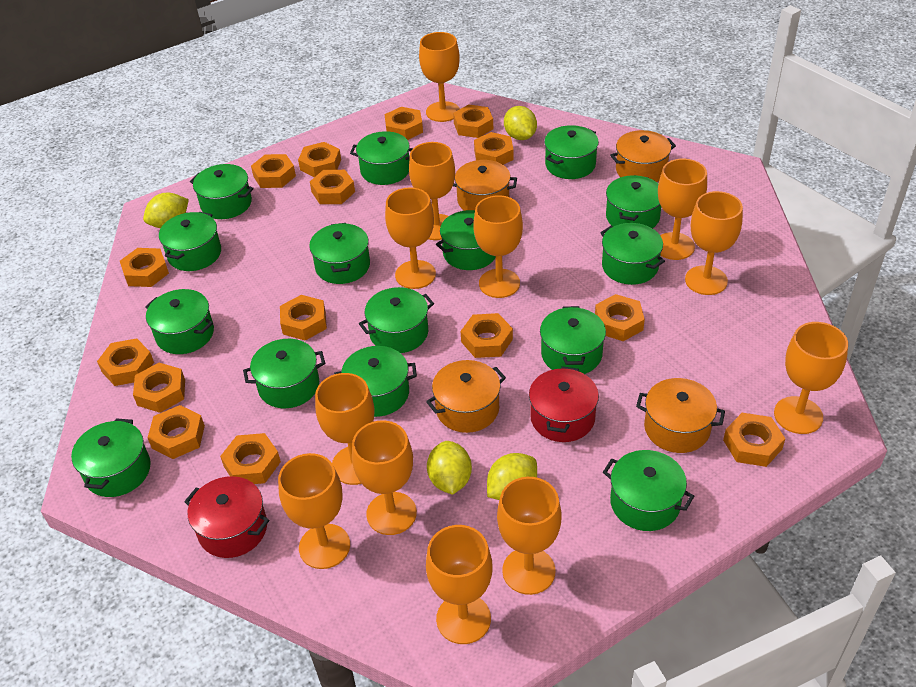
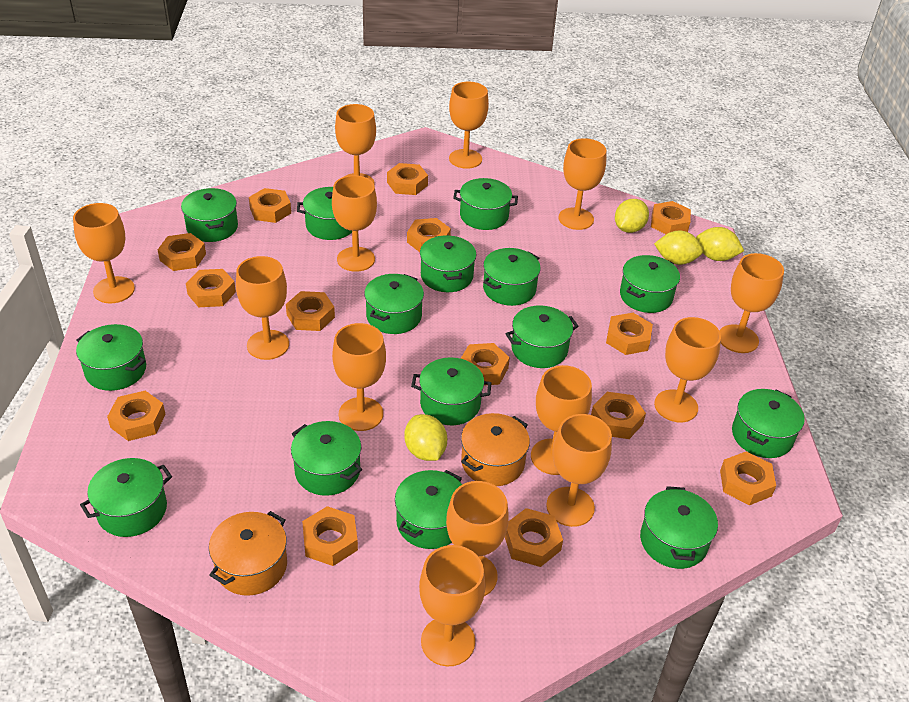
orange goblet: 12 -> 13
orange nut: 15 -> 14
orange pot: 4 -> 2
red pot: 2 -> 0

